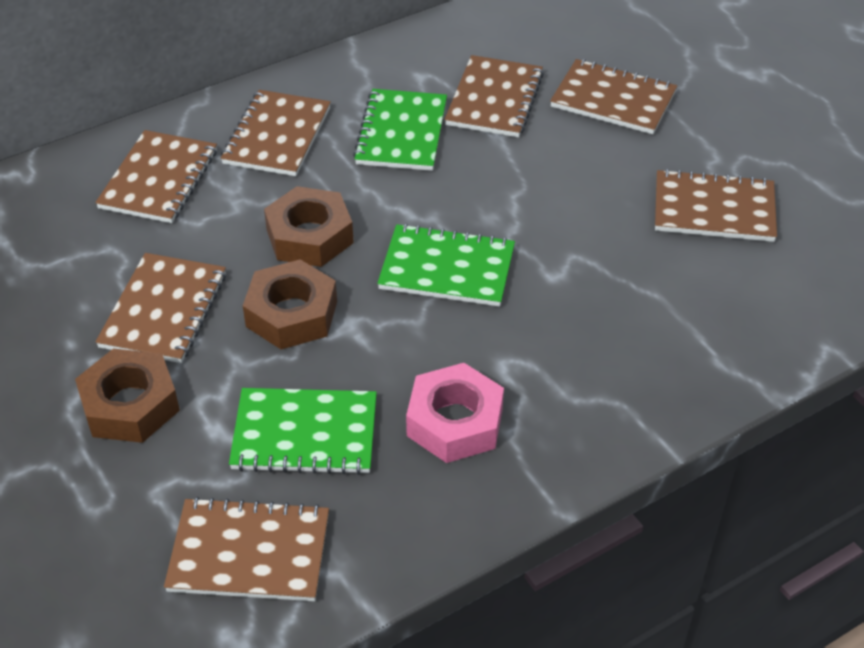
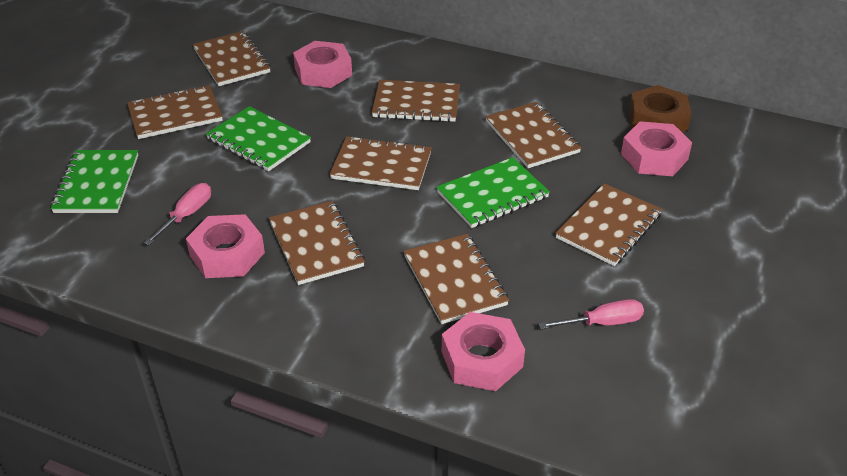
brown notebook: 7 -> 8
brown nut: 3 -> 1
pink nut: 1 -> 4
pink screwdriver: 0 -> 2

